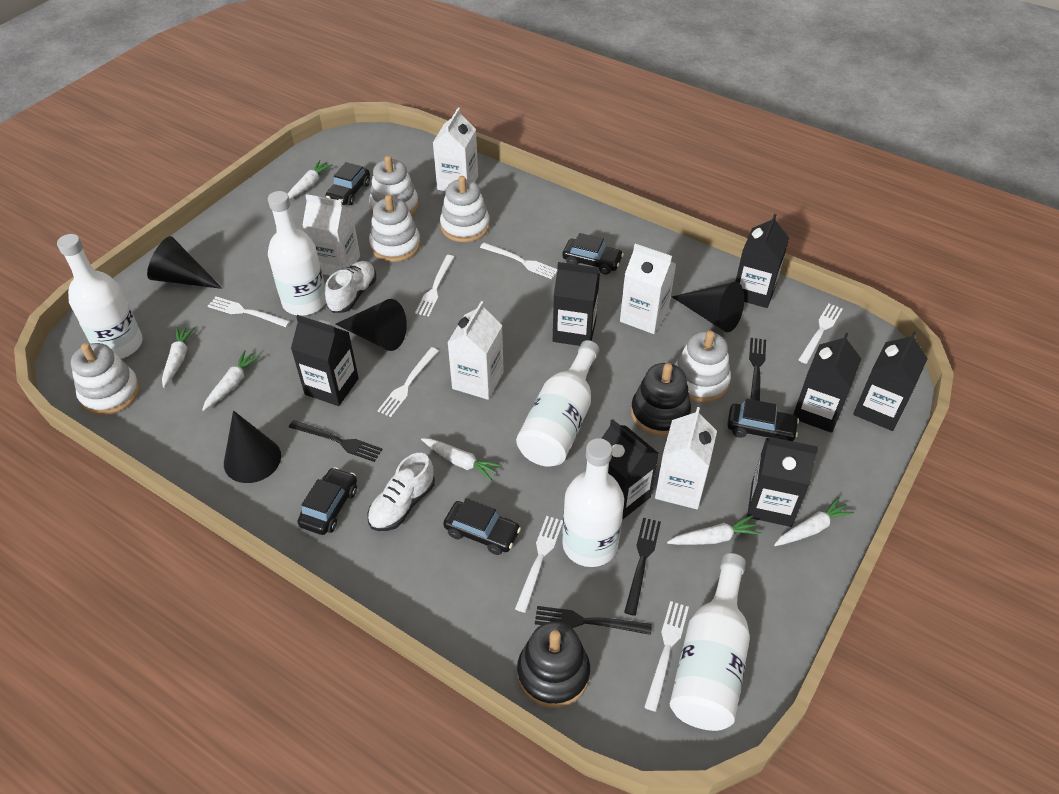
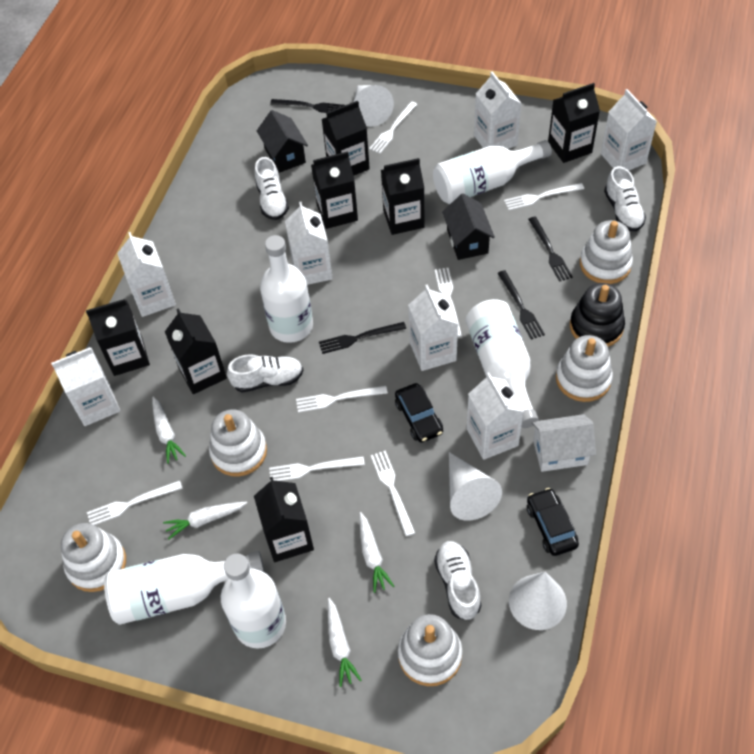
black car: 5 -> 2
black cone: 4 -> 0
black house: 0 -> 2
black stacking toy: 2 -> 1
white carrot: 6 -> 4
white carton: 5 -> 7
white cone: 0 -> 3
white house: 0 -> 1
white shoe: 2 -> 4

